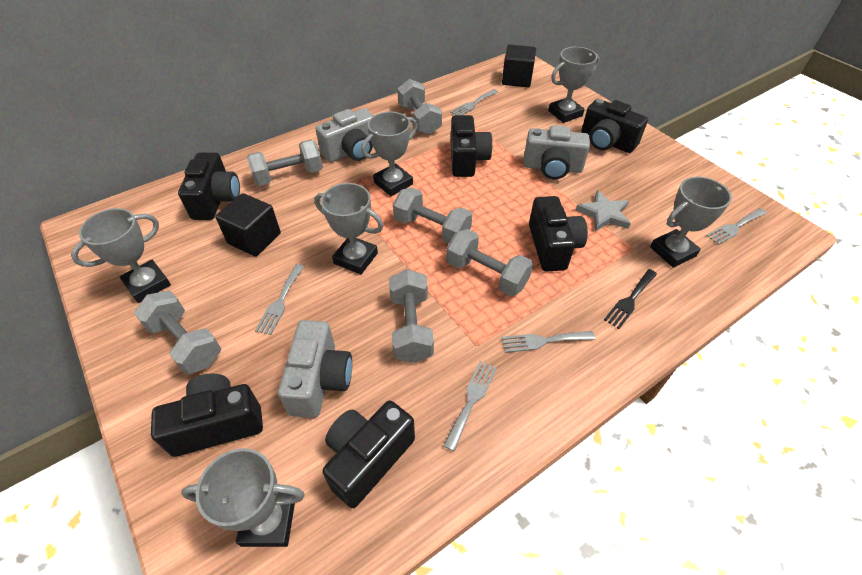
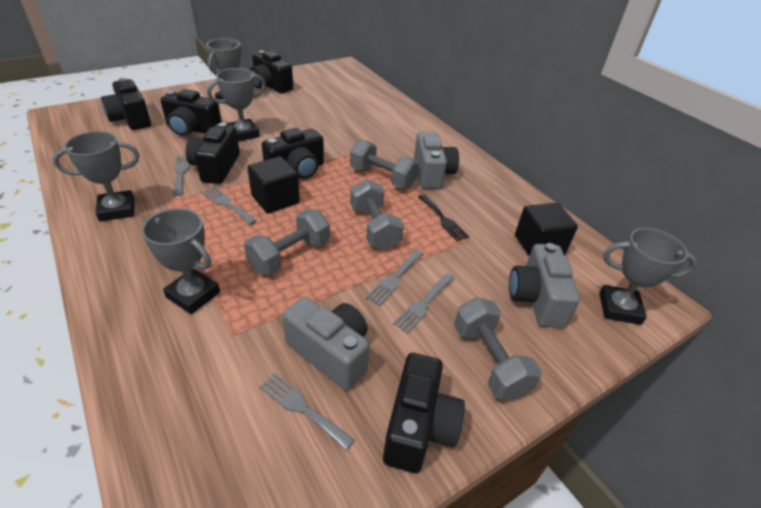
grey dumbbell: 6 -> 4
grey star: 1 -> 0
grey trophy: 6 -> 5

